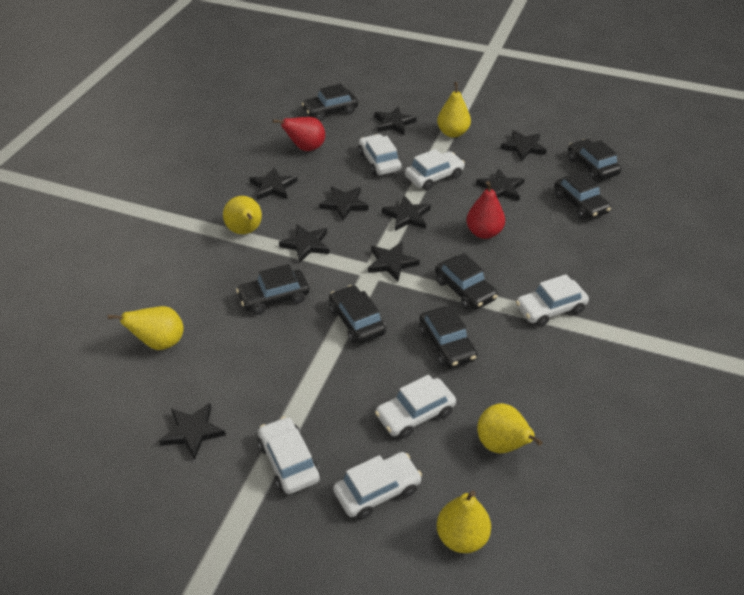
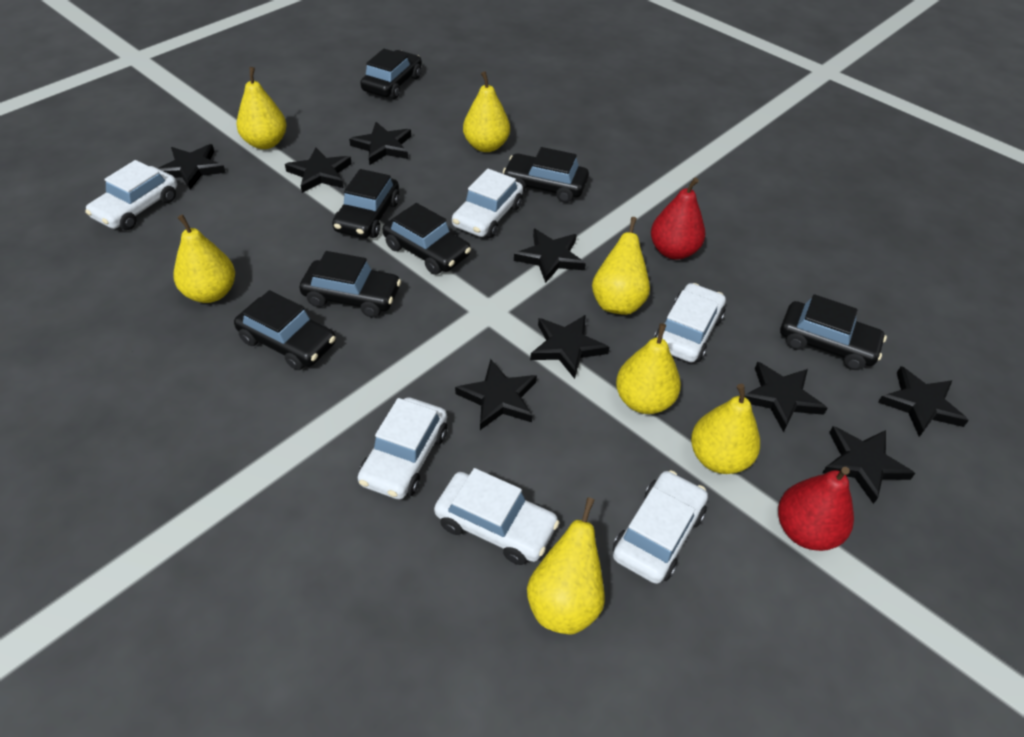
yellow pear: 5 -> 7

